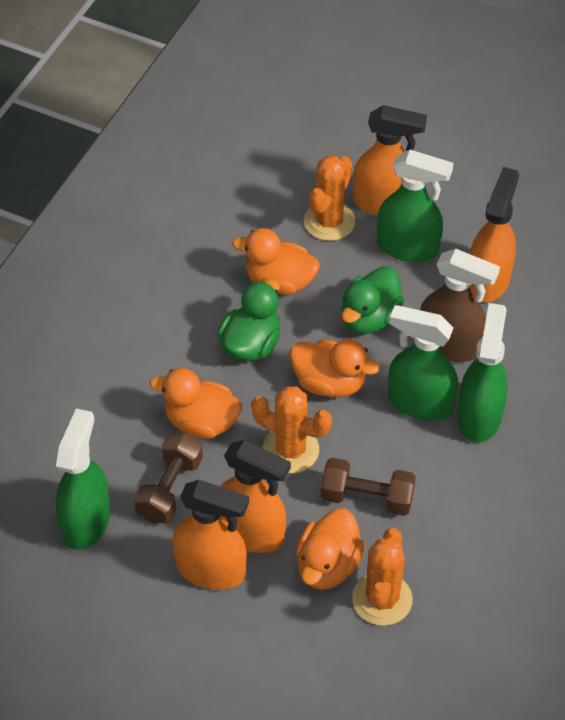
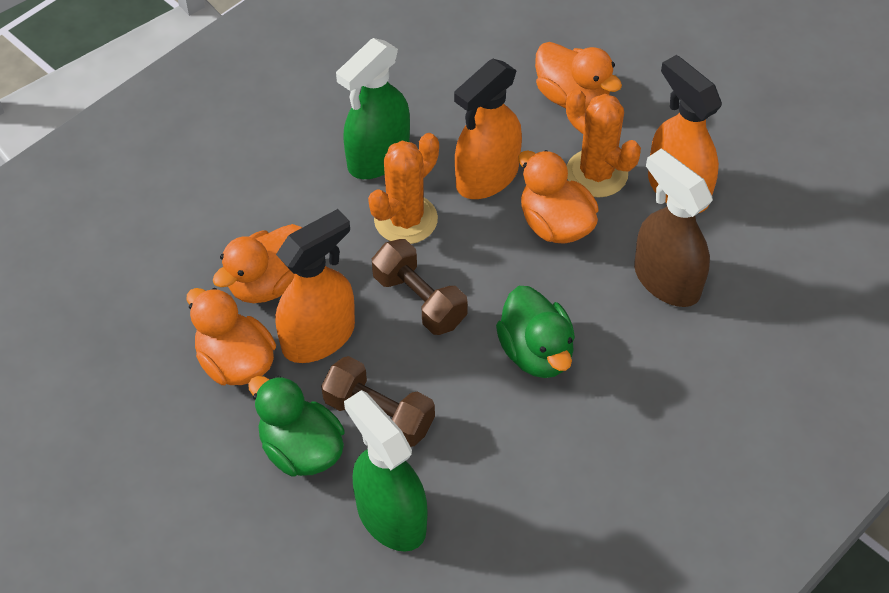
green spray bottle: 4 -> 2
orange cactus: 3 -> 2
orange spray bottle: 4 -> 3

